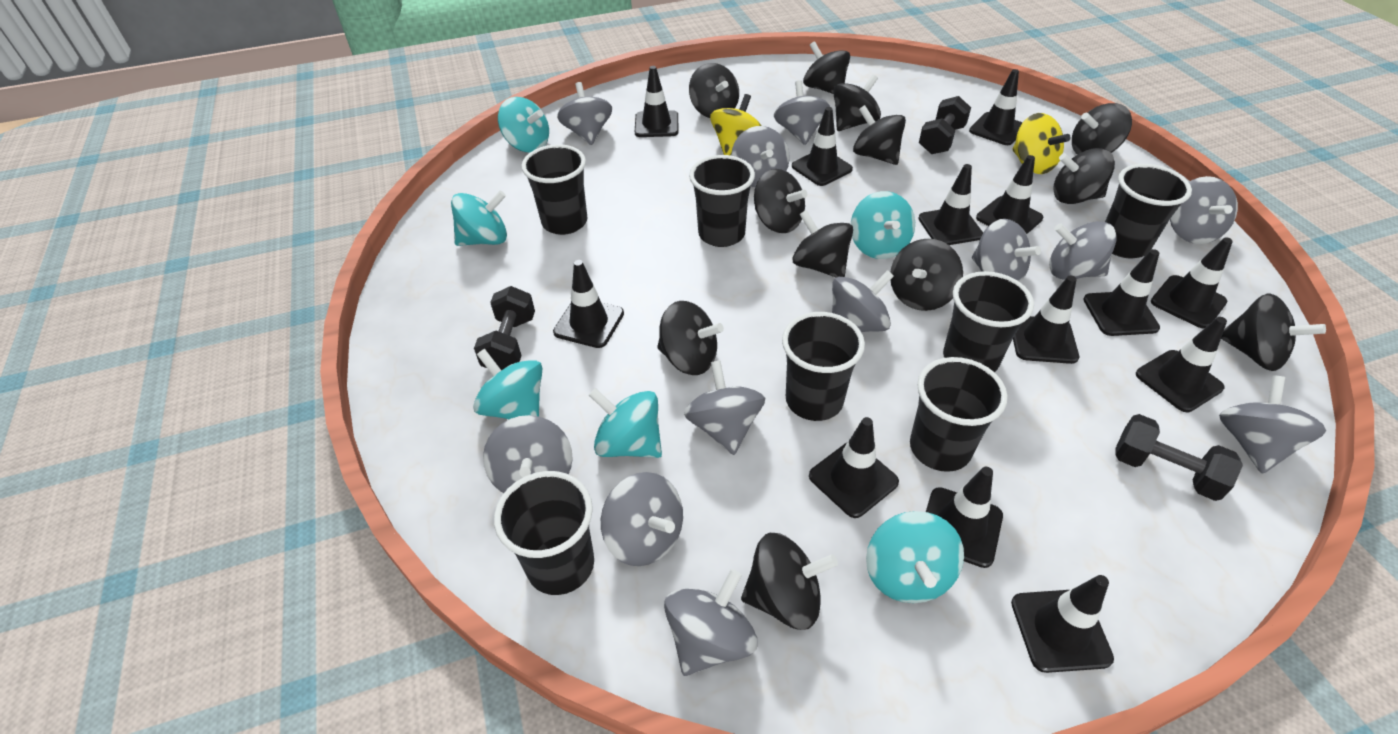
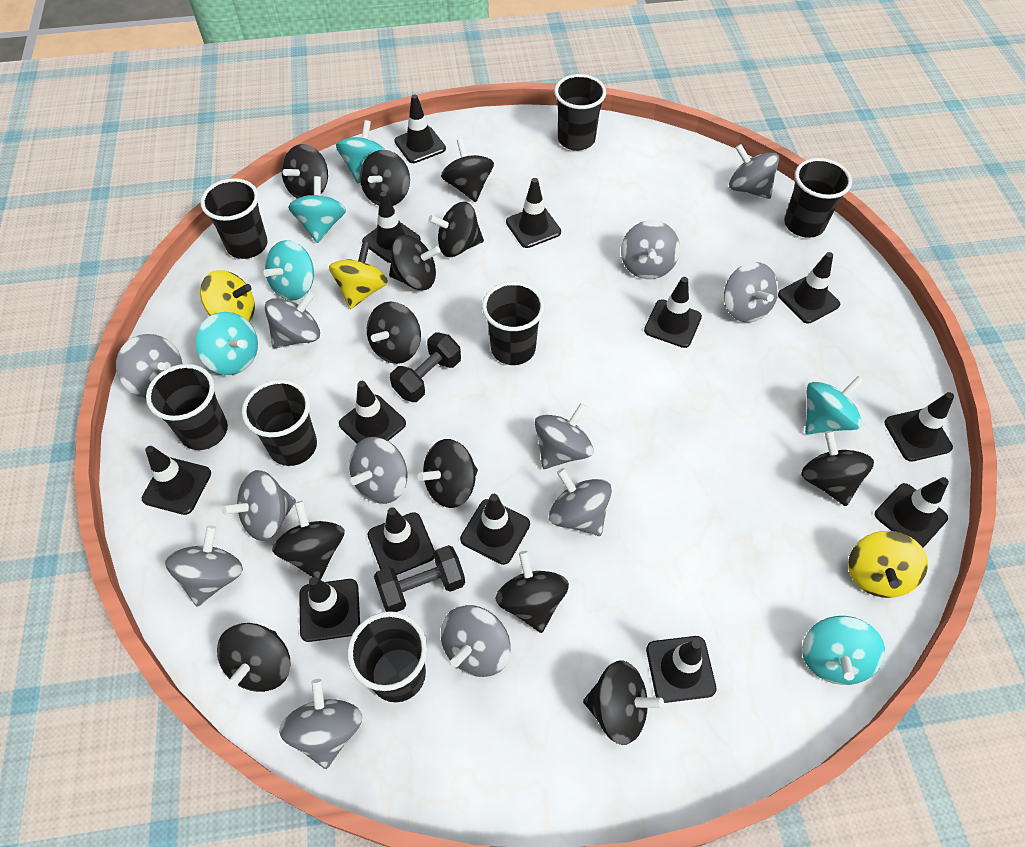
black dumbbell: 3 -> 2
yellow spinning top: 2 -> 3

